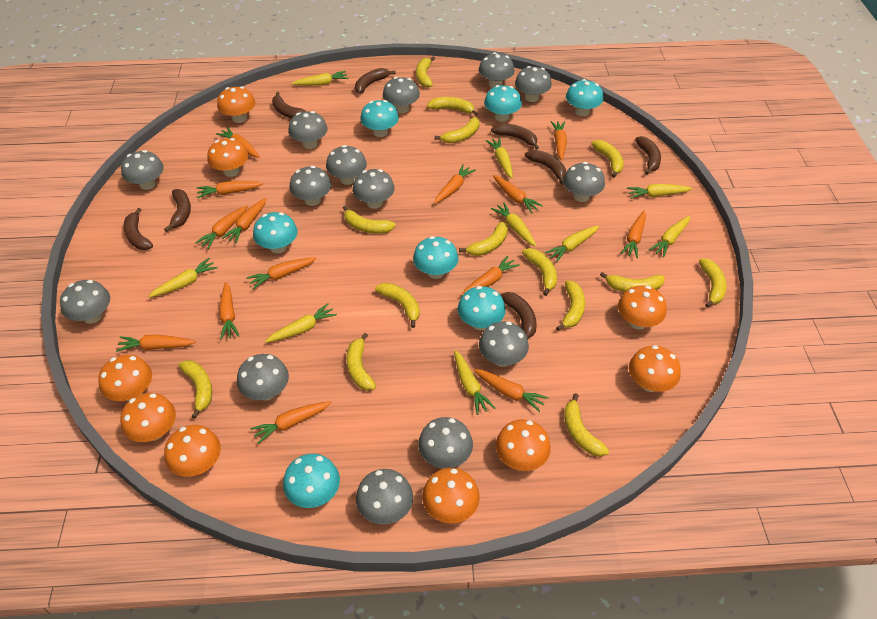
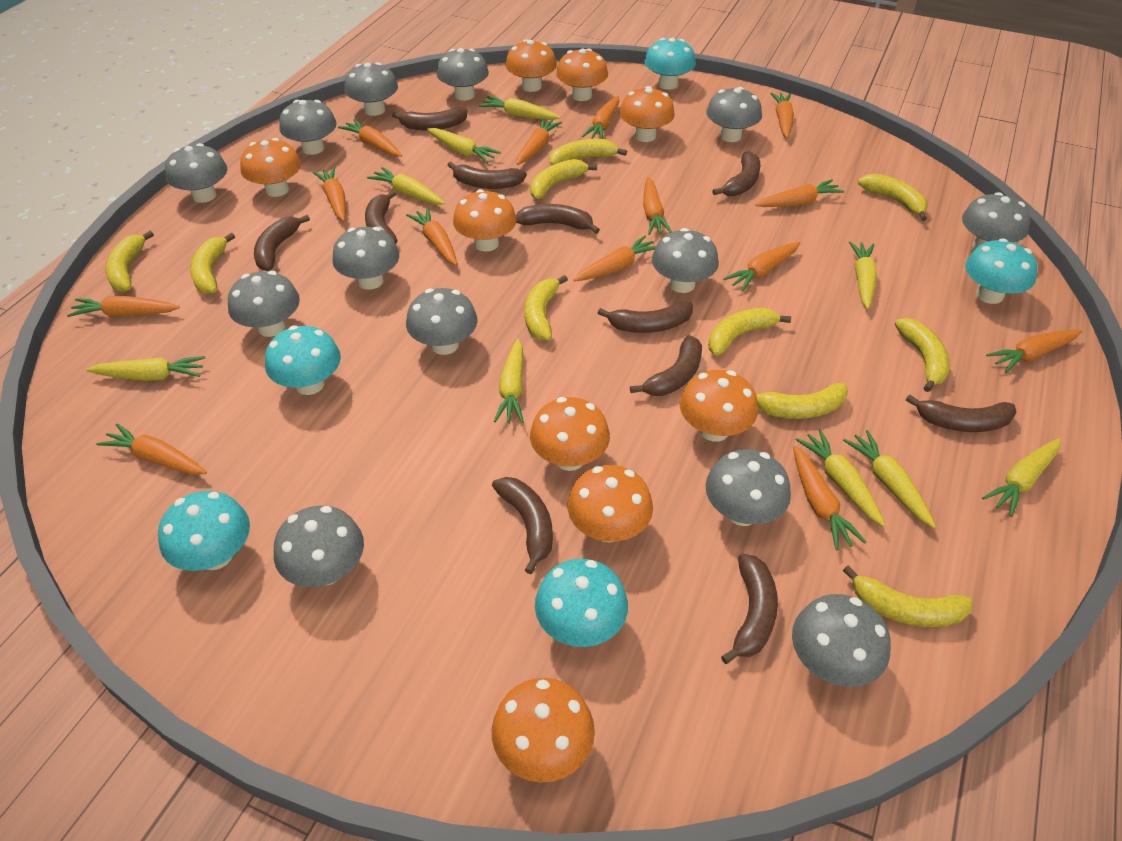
brown banana: 8 -> 11
grey mushroom: 14 -> 13
turquoise mushroom: 7 -> 5
yellow banana: 14 -> 10

